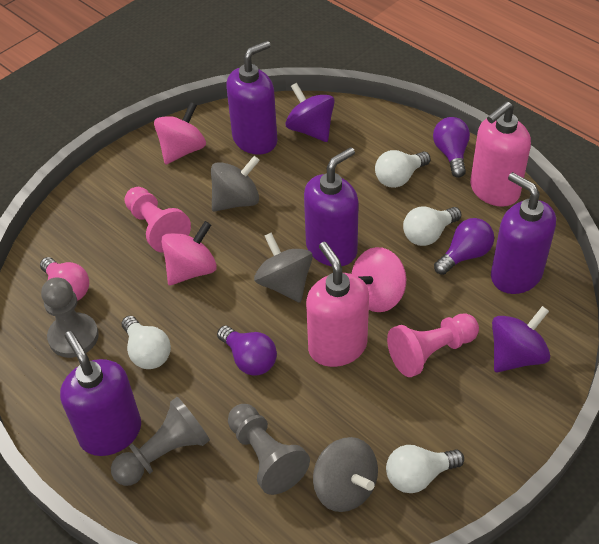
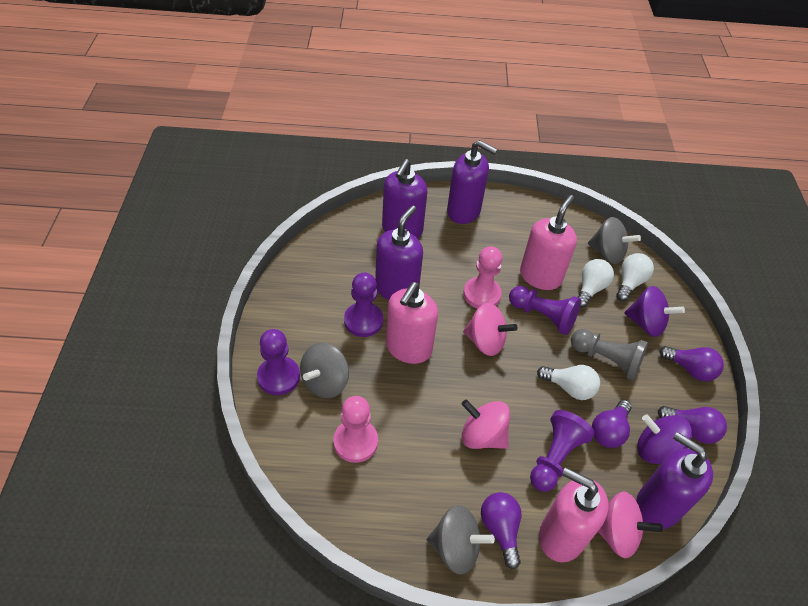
grey pawn: 3 -> 1
pink light bulb: 1 -> 0
pink soap dispenser: 2 -> 3
purple light bulb: 3 -> 4
purple pawn: 0 -> 4
white light bulb: 4 -> 3

